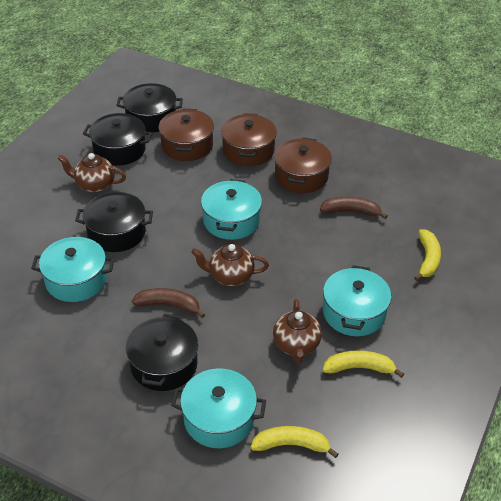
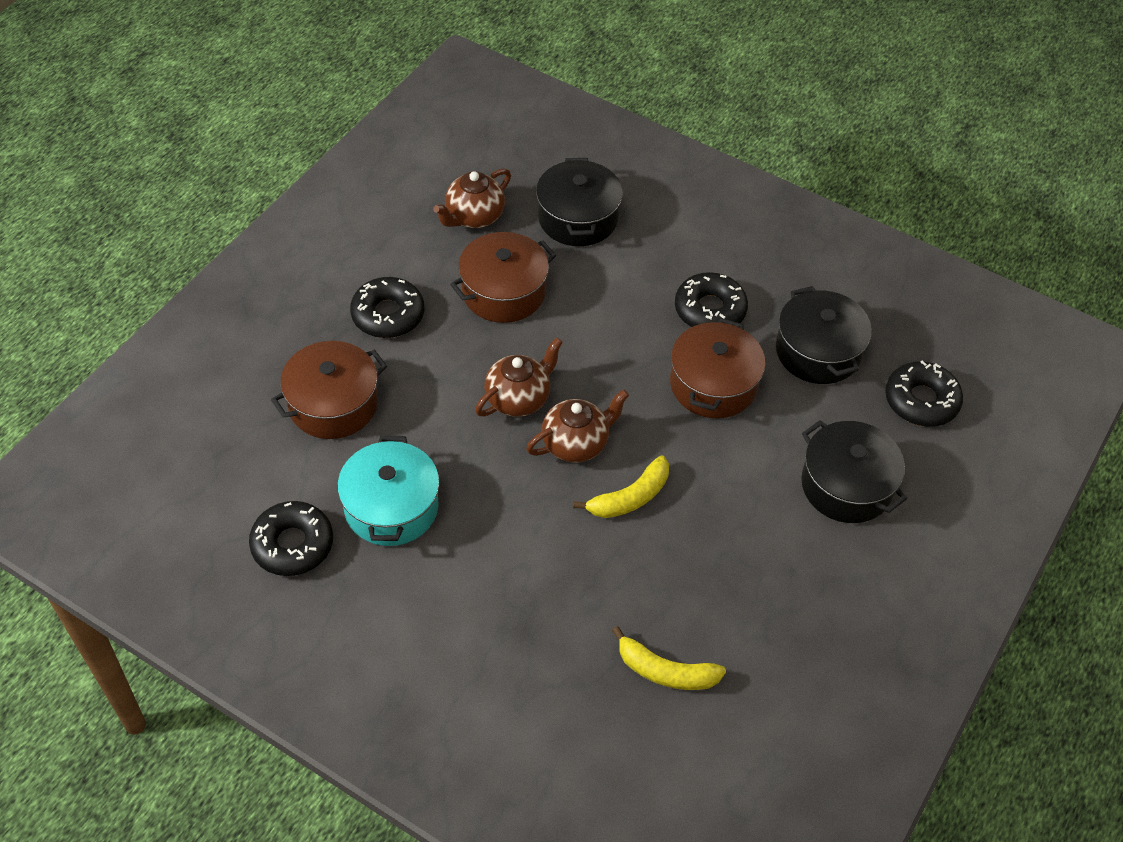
black donut: 0 -> 4
black pot: 4 -> 3
brown banana: 2 -> 0
turquoise pot: 4 -> 1
yellow banana: 3 -> 2

